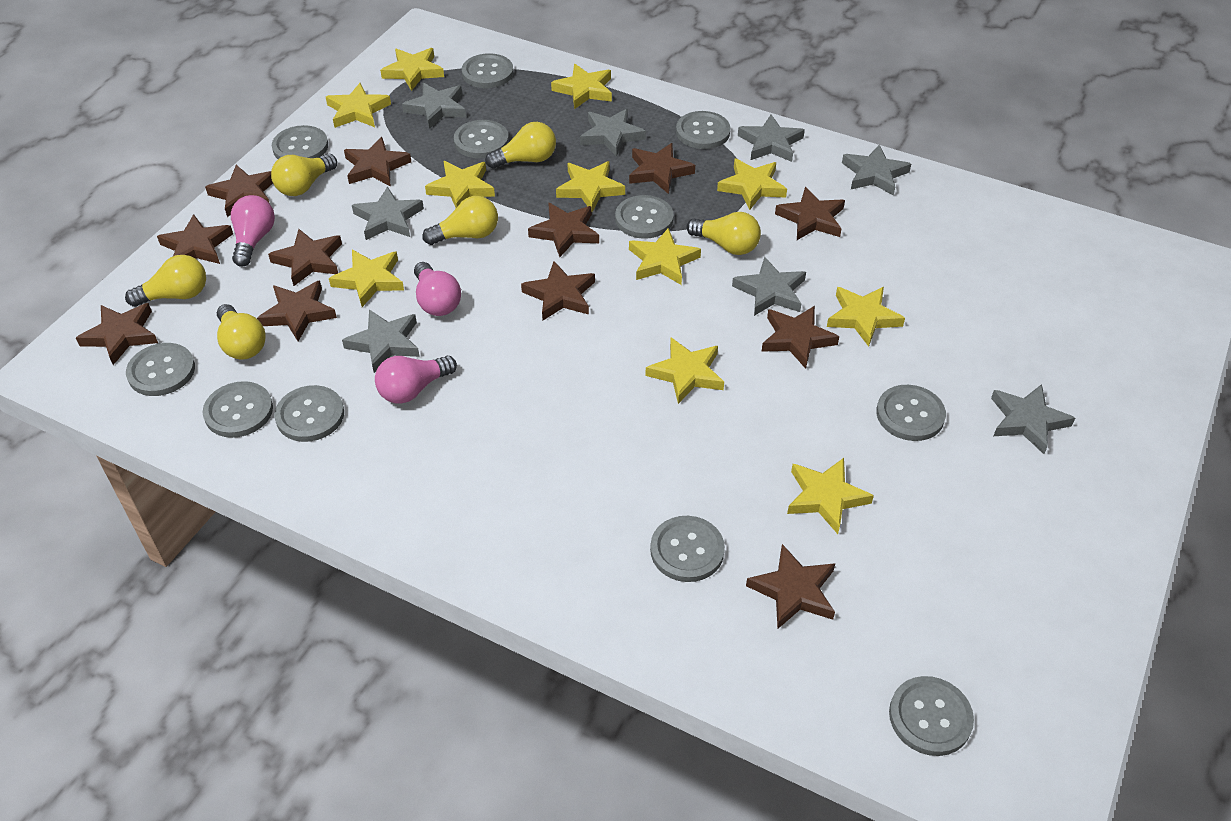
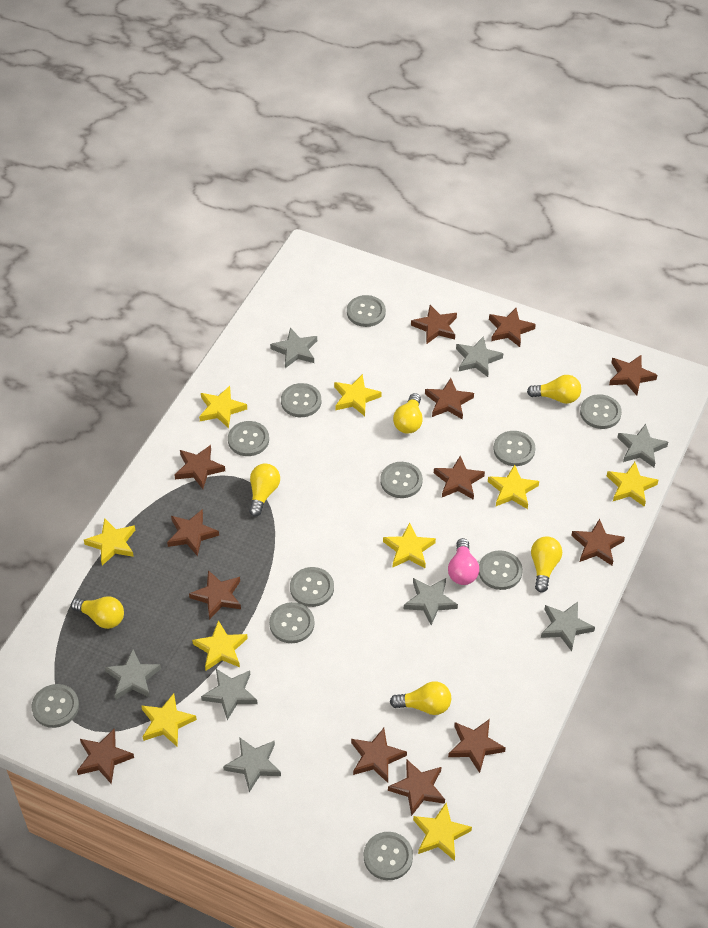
brown star: 12 -> 13
pink light bulb: 3 -> 1
yellow star: 11 -> 9

